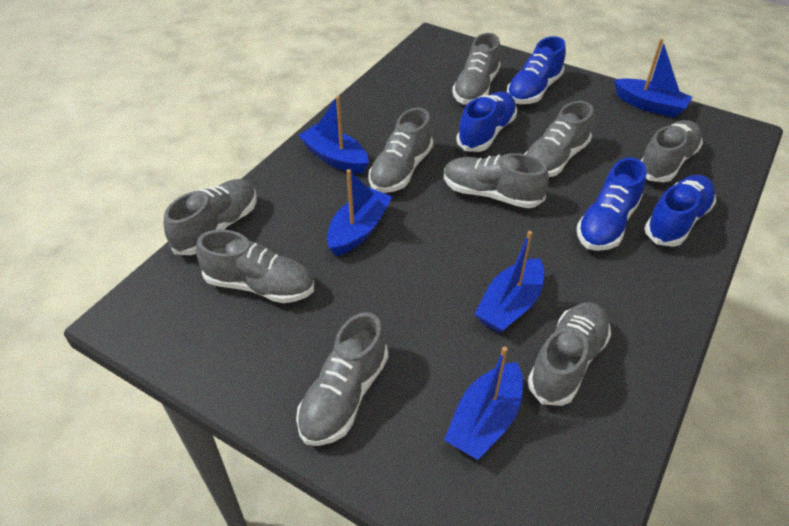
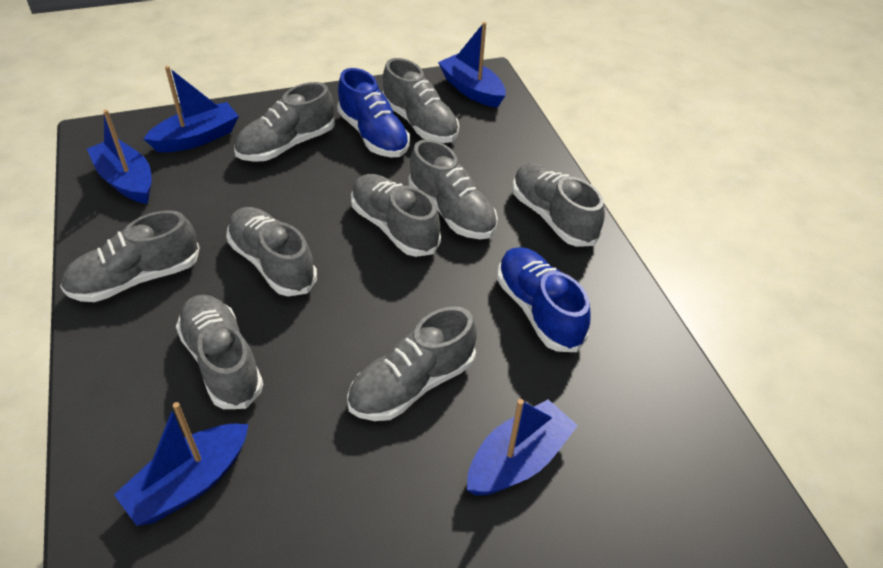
blue shoe: 4 -> 2

